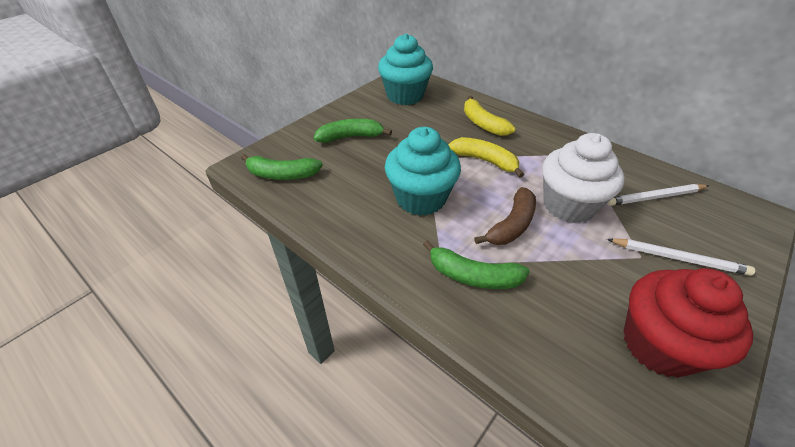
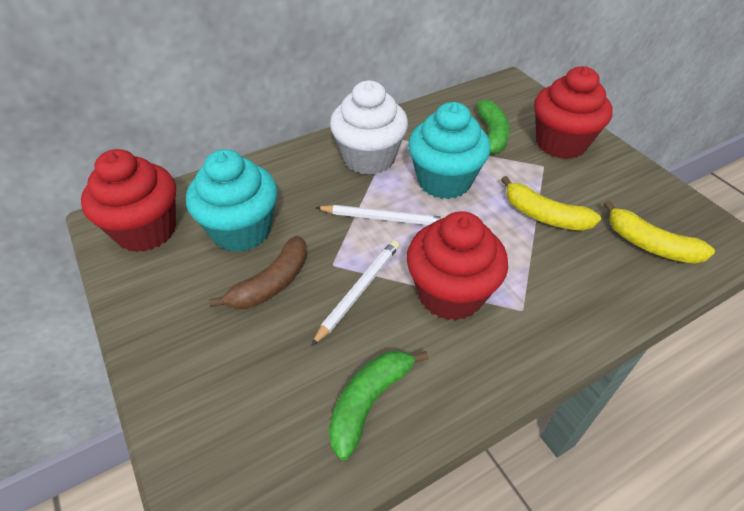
green banana: 3 -> 2
red cupcake: 1 -> 3

